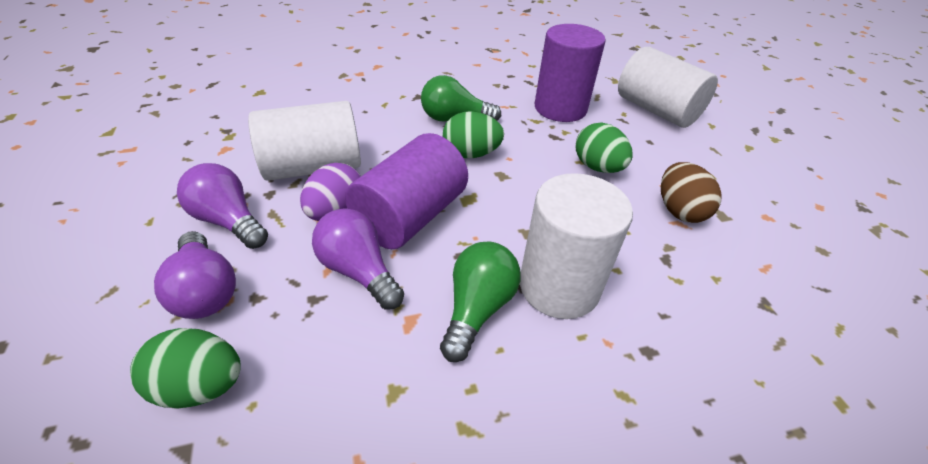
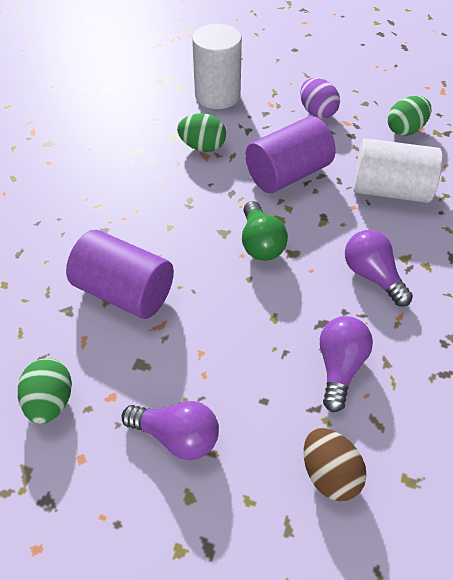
green light bulb: 2 -> 1
white cylinder: 3 -> 2

